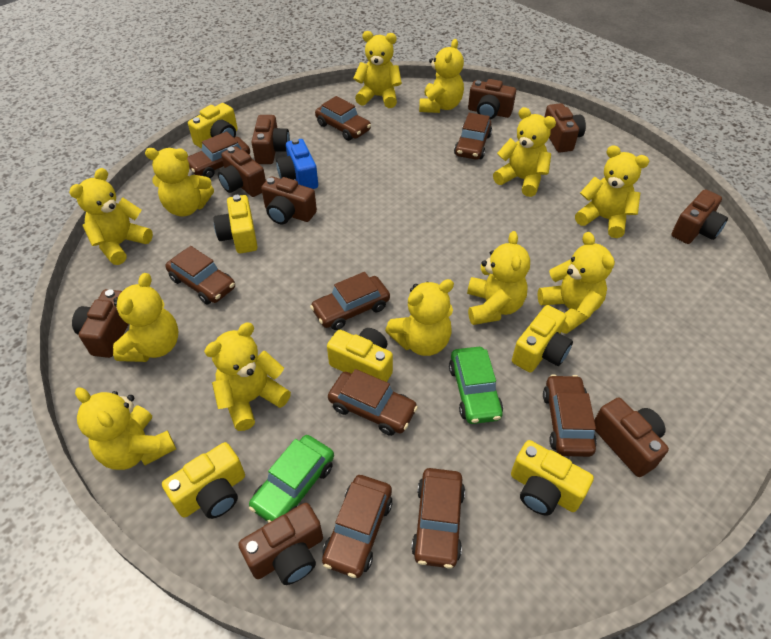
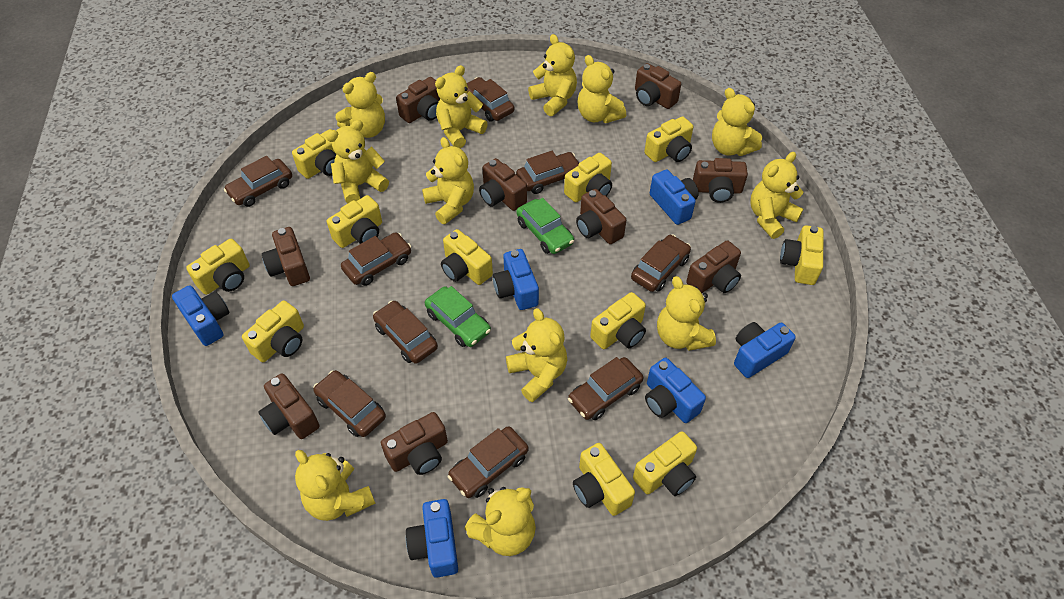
blue camera: 1 -> 6
yellow camera: 6 -> 11

